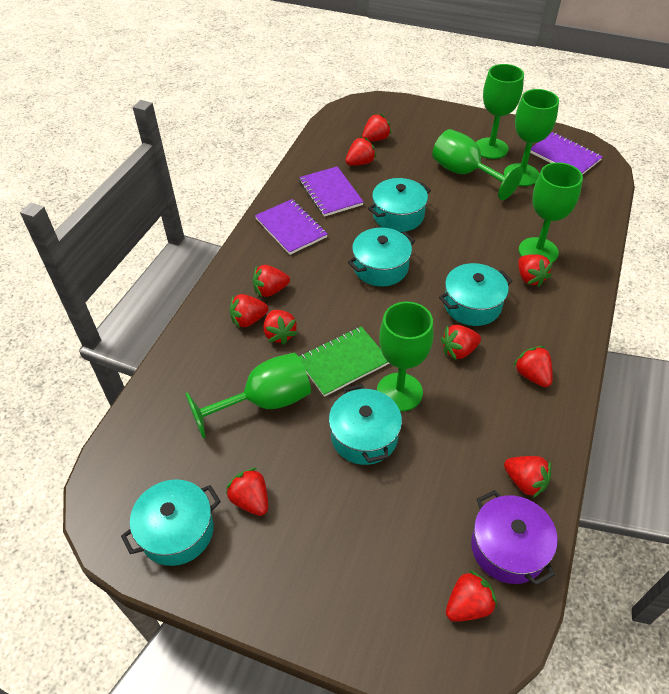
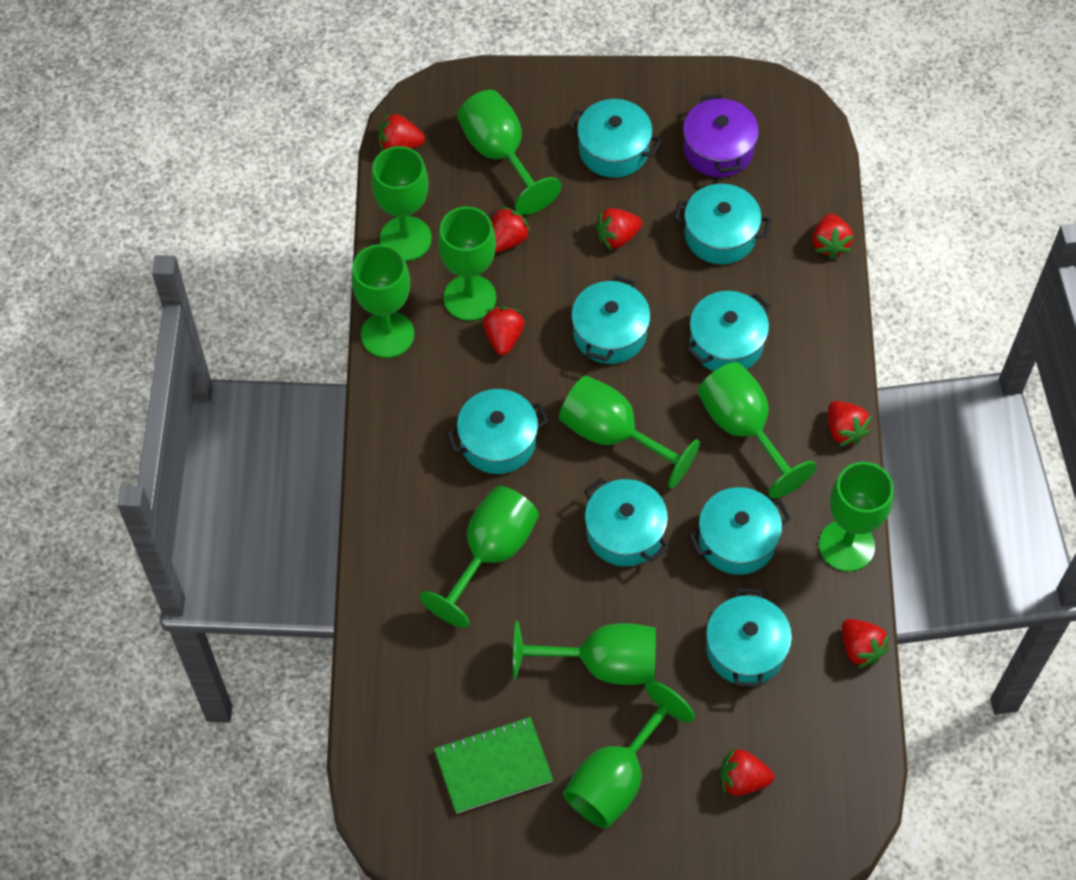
green goblet: 6 -> 10
purple notebook: 3 -> 0
red strawberry: 11 -> 8
turquoise pot: 5 -> 8

